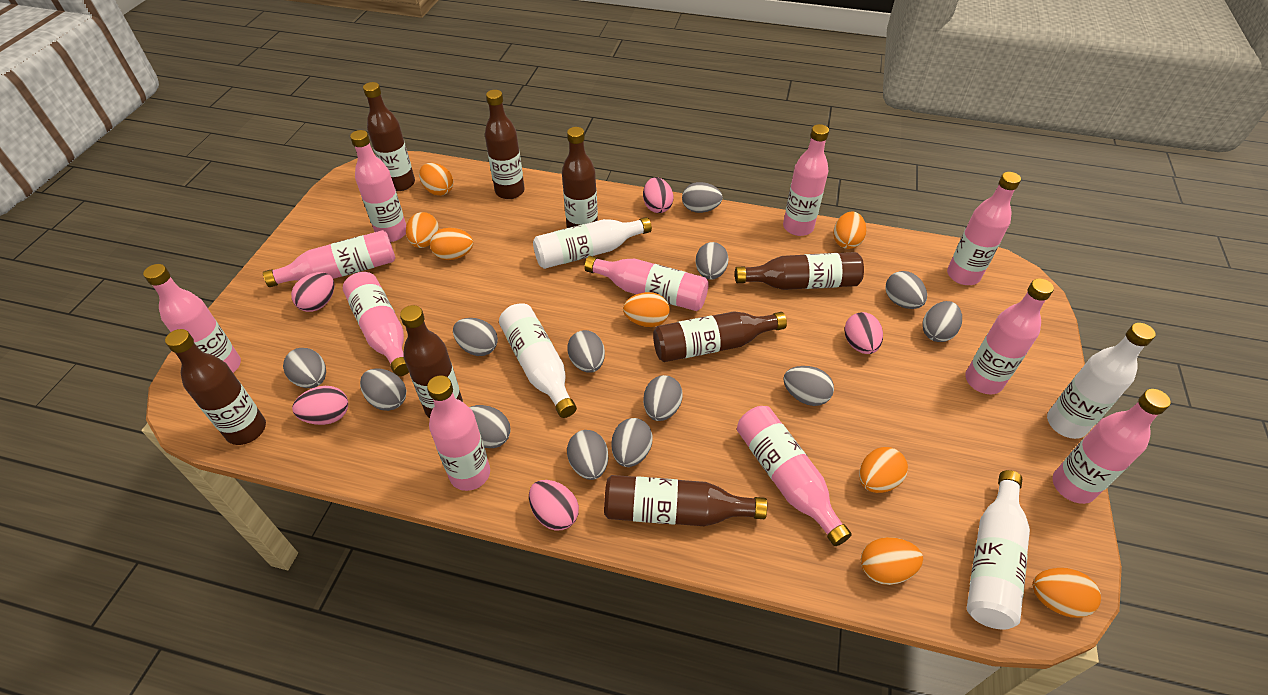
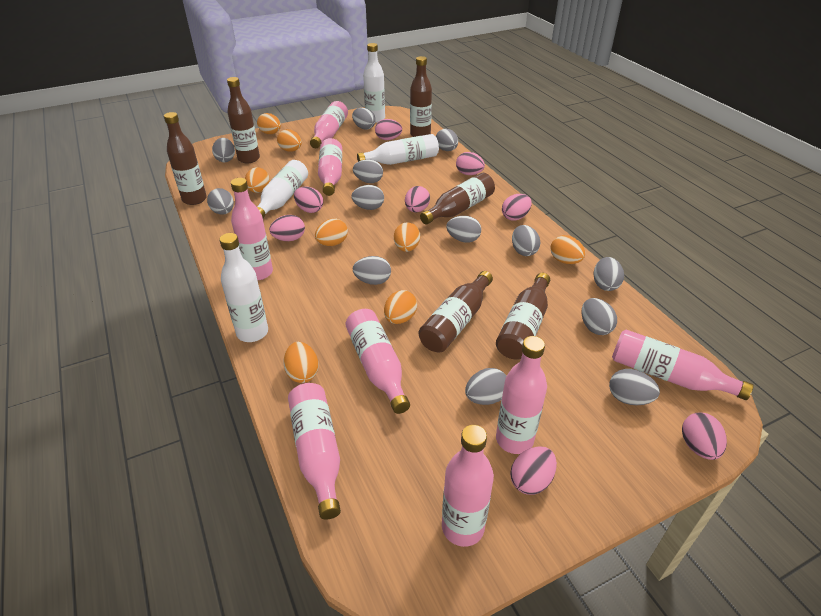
brown bottle: 8 -> 6
pink bottle: 11 -> 8
pink egg: 5 -> 8

